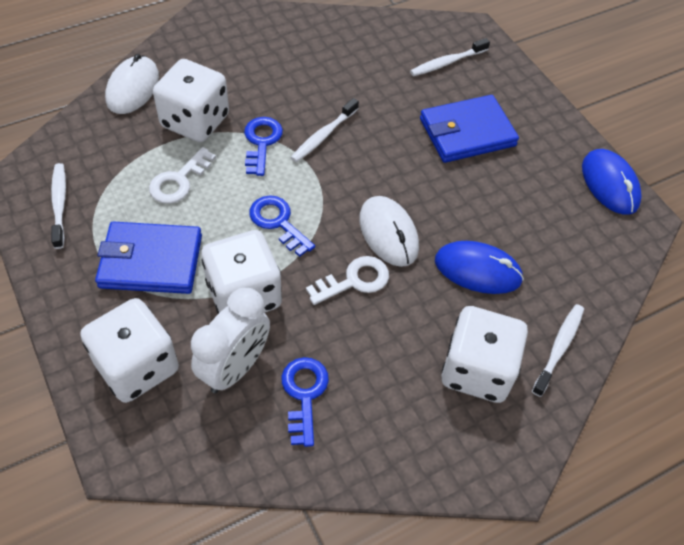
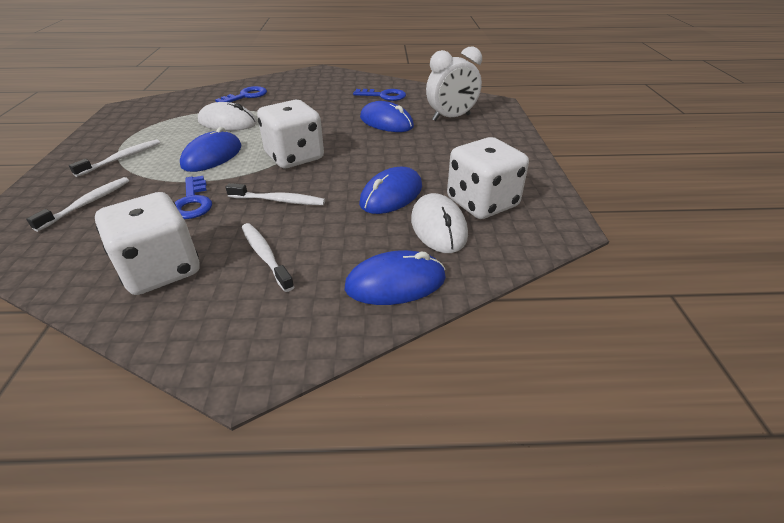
blue mouse: 2 -> 4
blue wallet: 2 -> 0
white dice: 4 -> 3
white key: 2 -> 0

